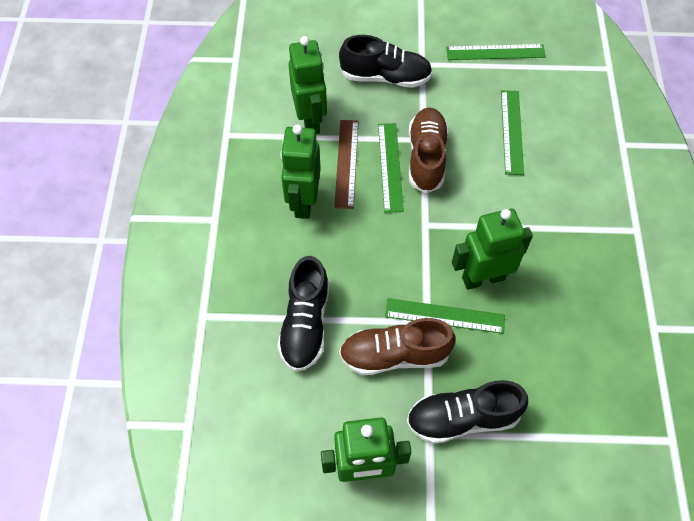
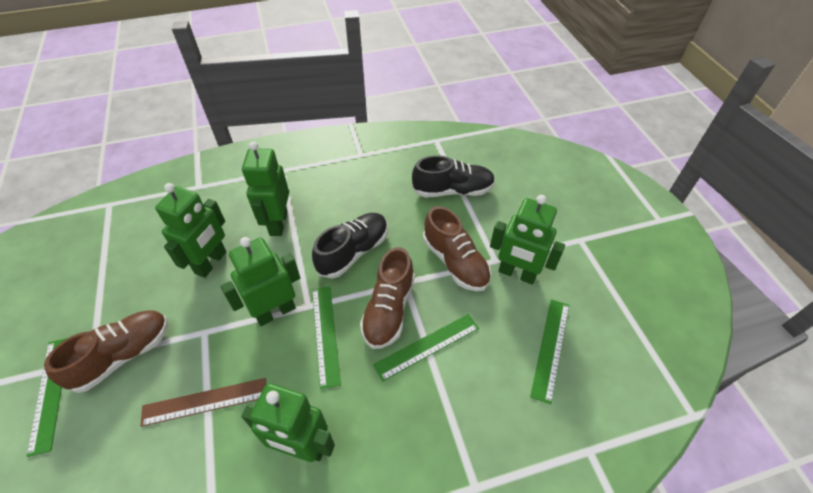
black shoe: 3 -> 2
brown shoe: 2 -> 3
green robot: 4 -> 5

